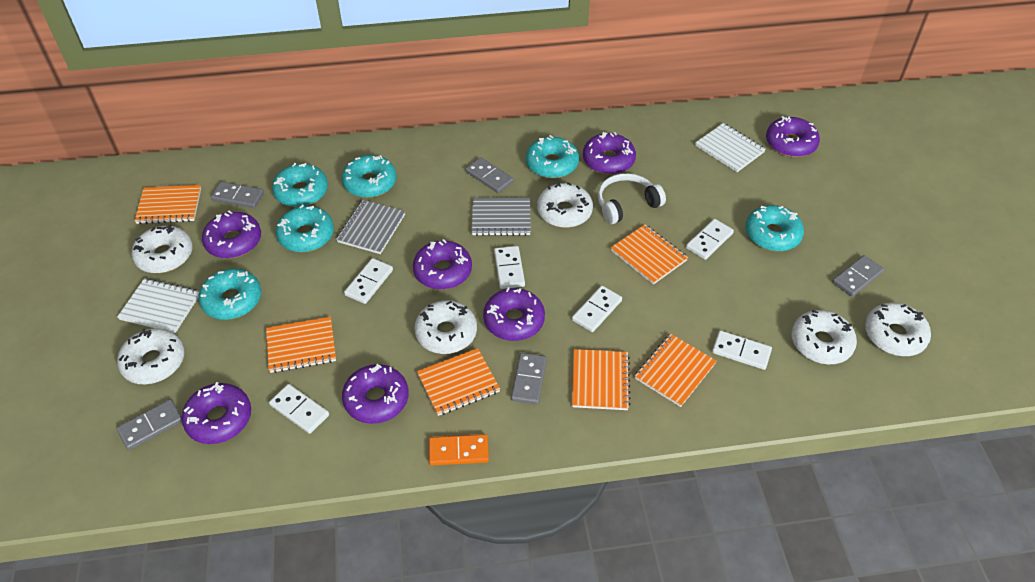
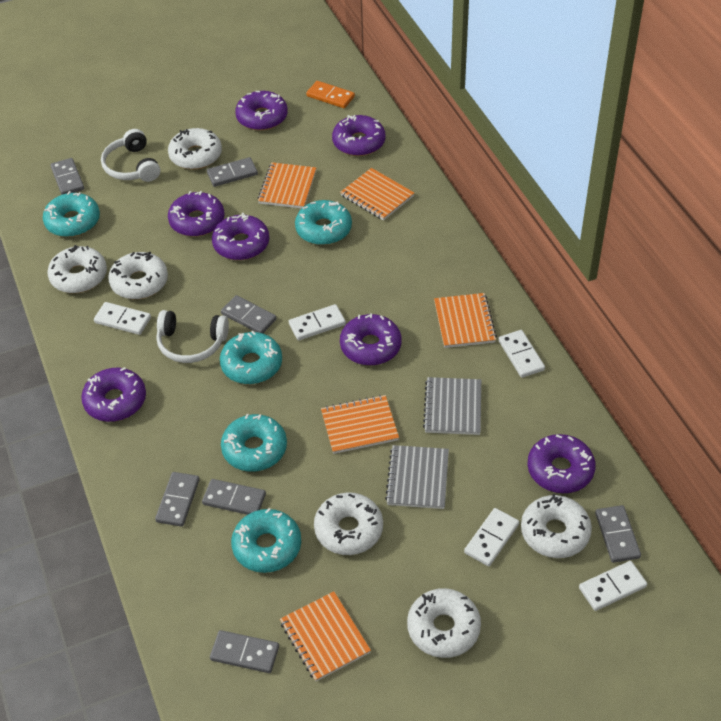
grey domino: 5 -> 7
orange notebook: 6 -> 5
turquoise donut: 6 -> 5
white domino: 6 -> 5
white headphones: 1 -> 2
white notebook: 2 -> 0

